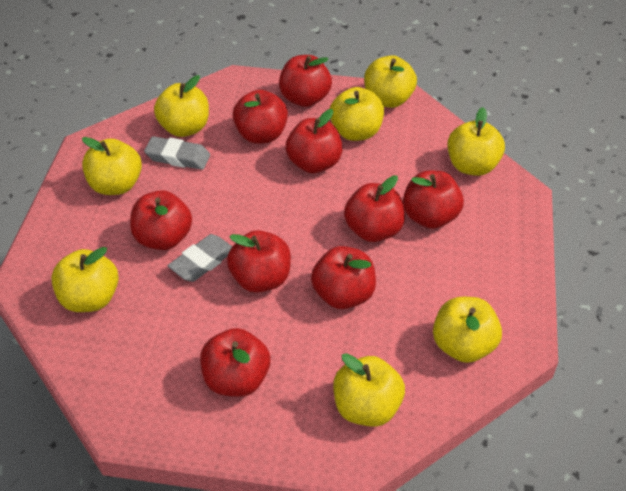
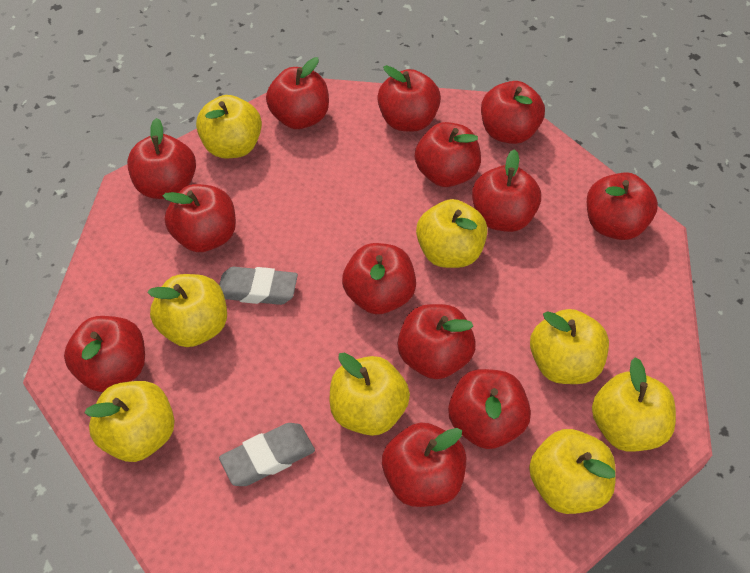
red apple: 9 -> 13

